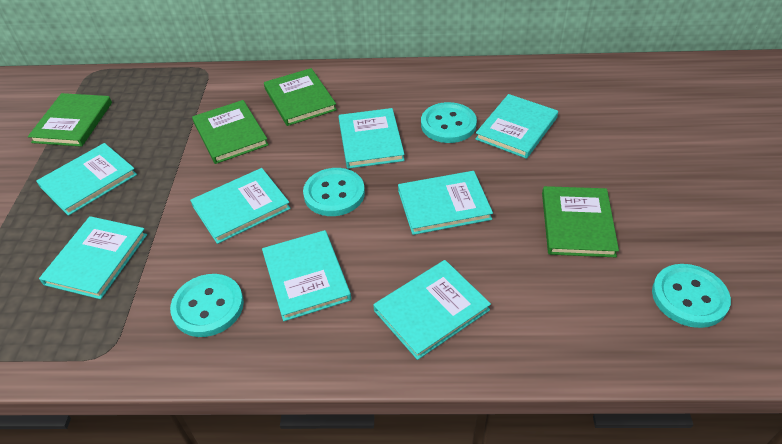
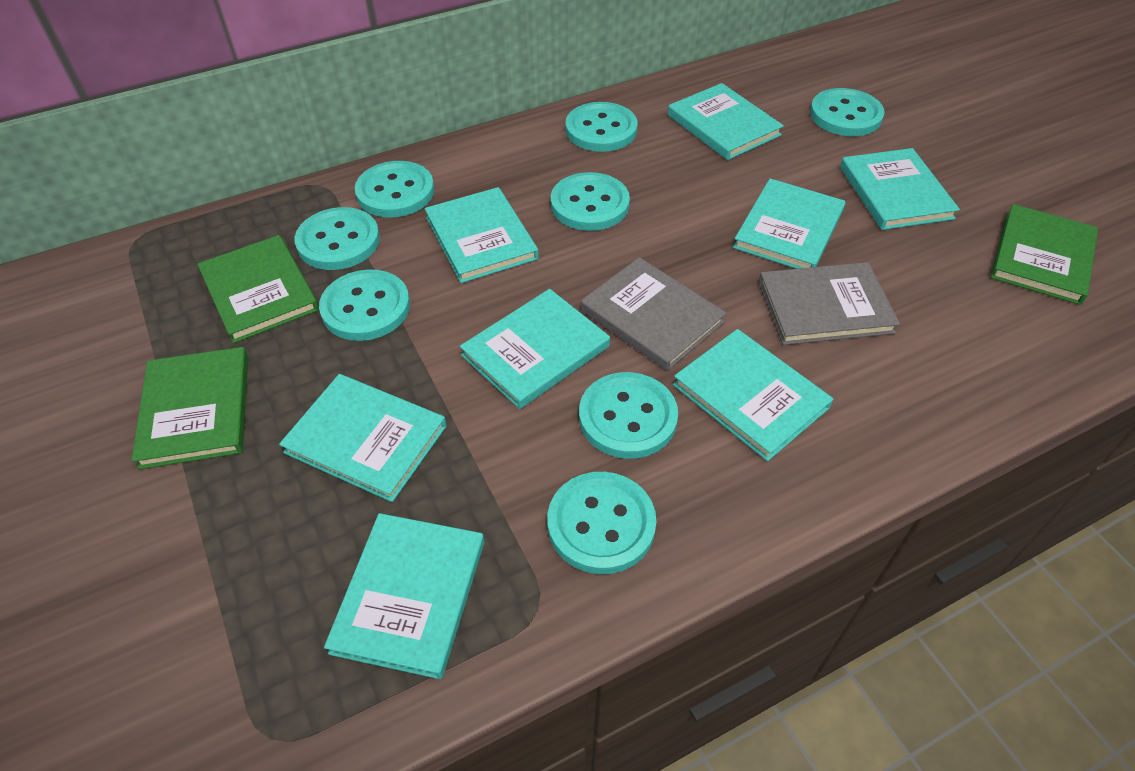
green book: 4 -> 3
grey book: 0 -> 2
turquoise button: 4 -> 8

